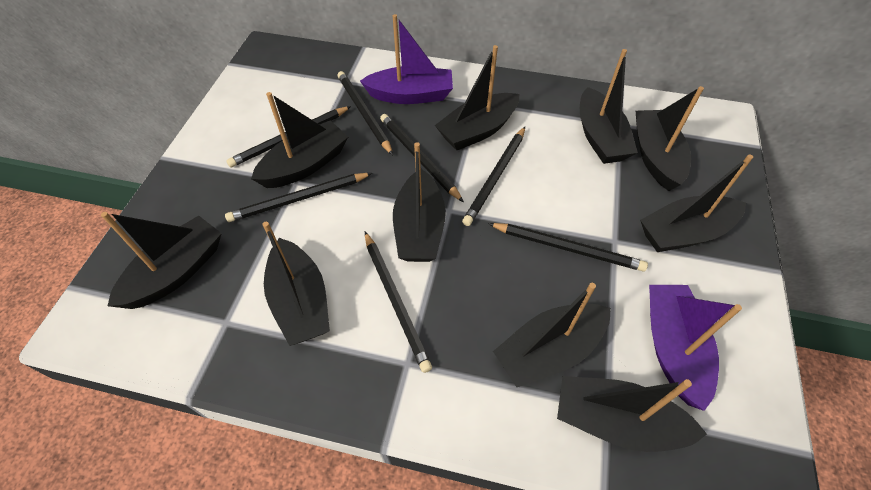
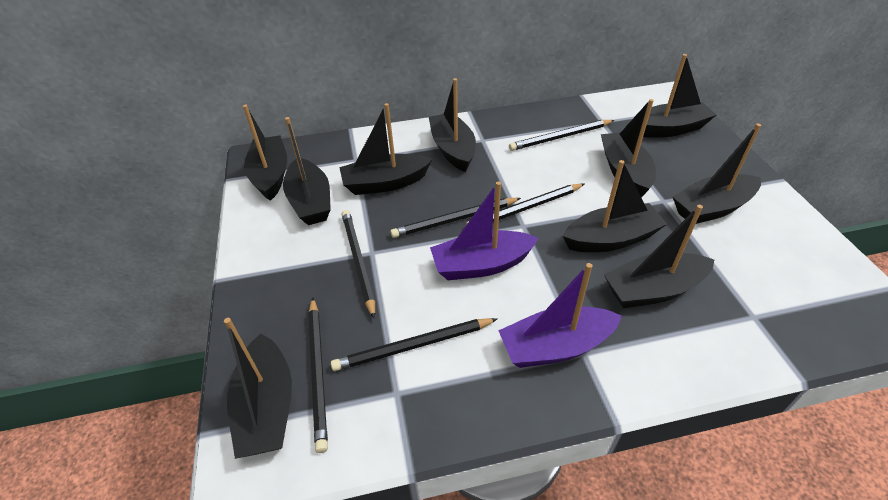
black pencil: 7 -> 6

